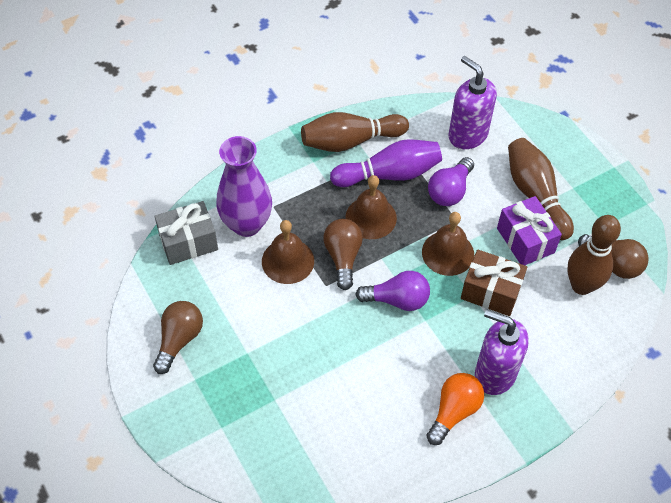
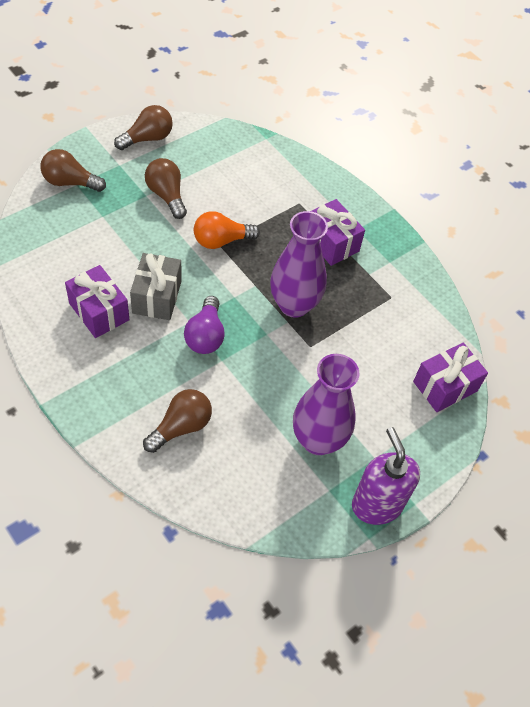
brown bell: 3 -> 0
brown bowling pin: 3 -> 0
brown gift: 1 -> 0
brown light bulb: 3 -> 4
purple bowling pin: 1 -> 0
purple gift: 1 -> 3
purple light bulb: 2 -> 1
purple soap dispenser: 2 -> 1
purple vase: 1 -> 2

